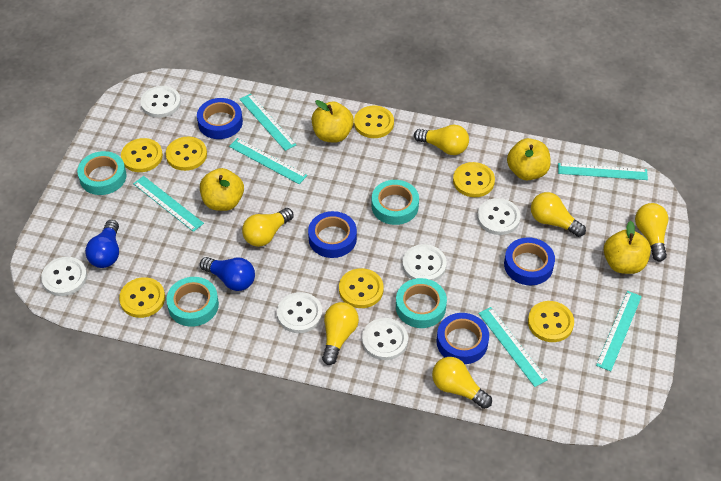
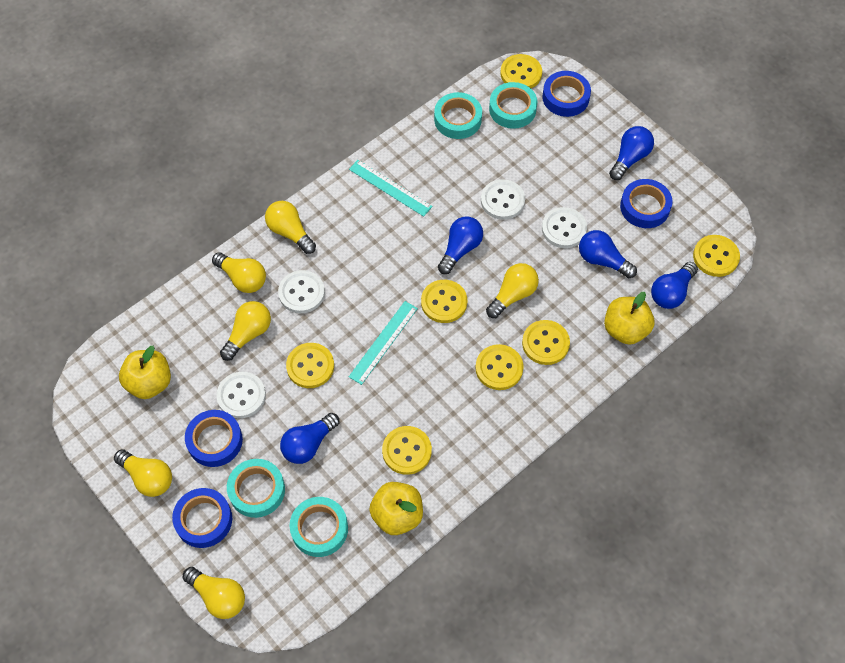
blue light bulb: 2 -> 5
turquoise ruler: 6 -> 2
white button: 6 -> 4
yellow apple: 4 -> 3

